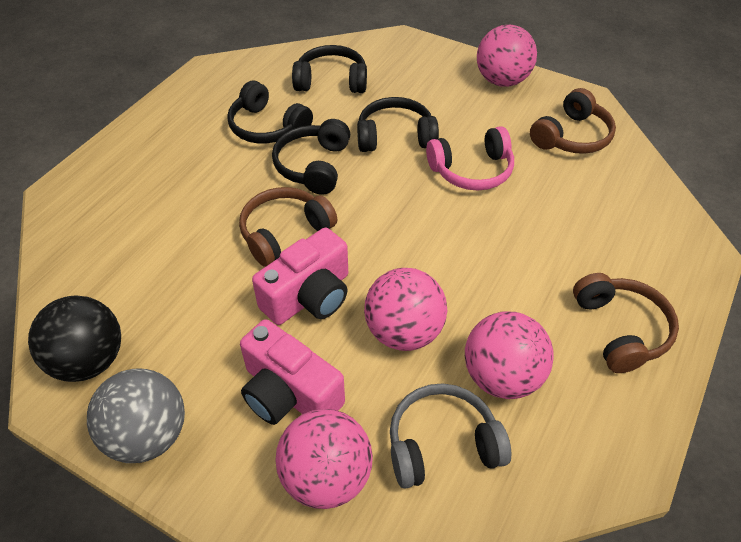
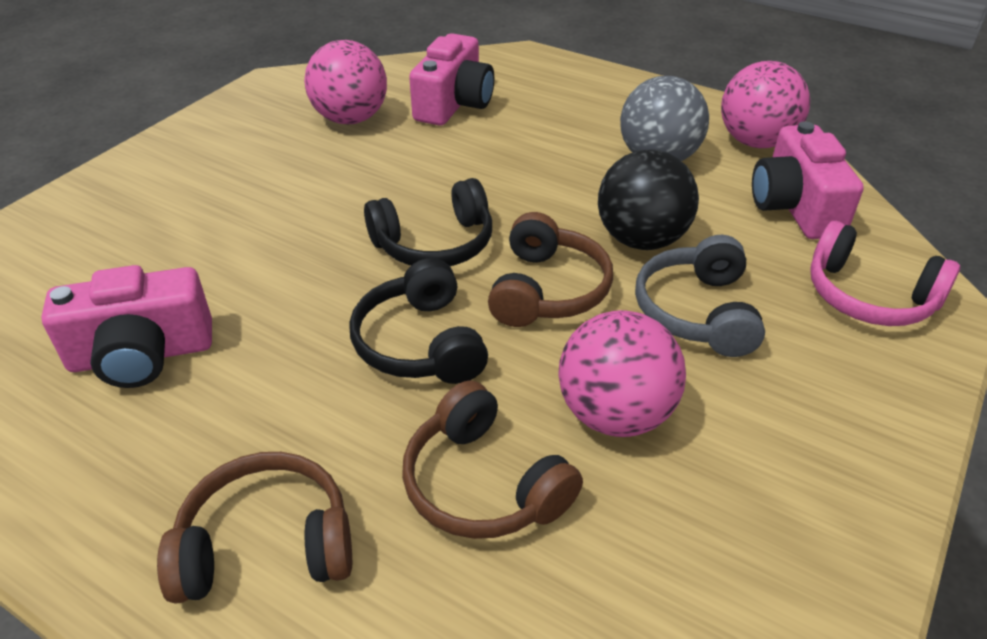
black headphones: 4 -> 2
pink ball: 4 -> 3
pink camera: 2 -> 3

